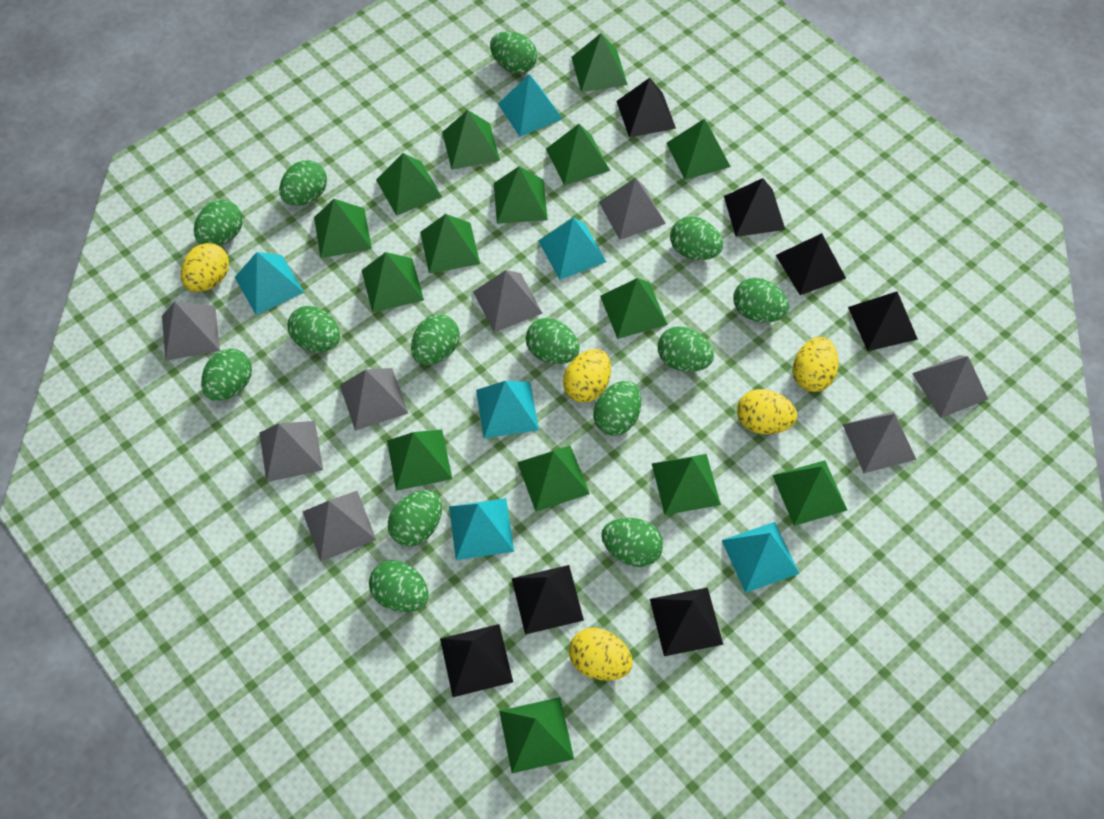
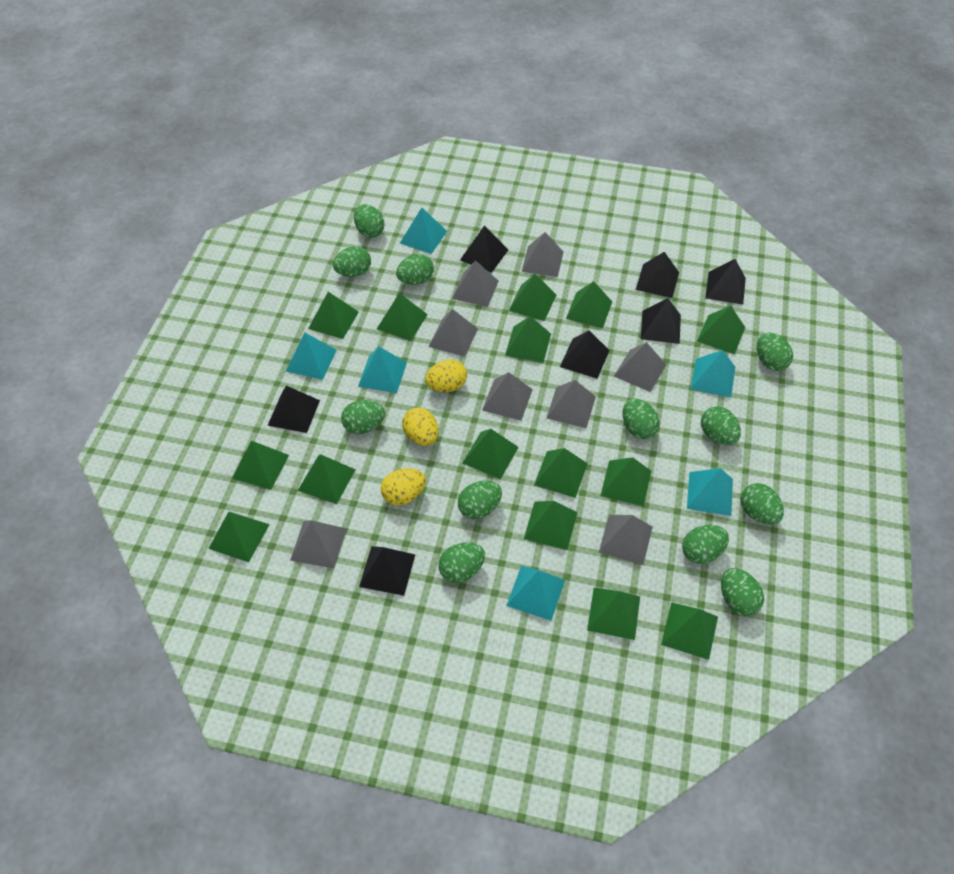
green egg: 14 -> 12
yellow egg: 5 -> 3

